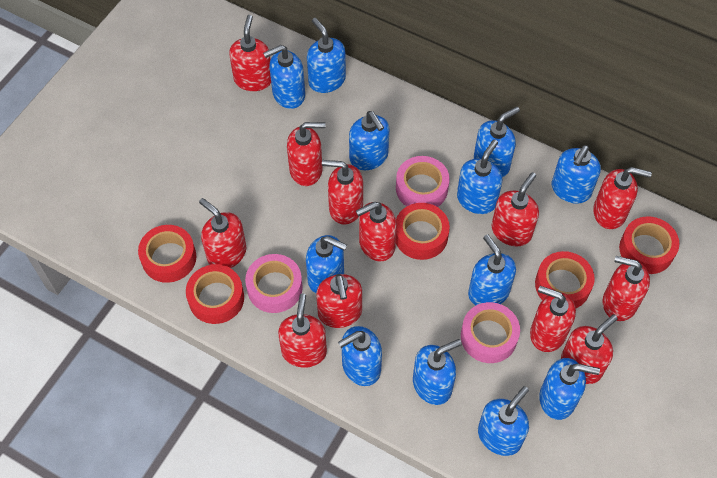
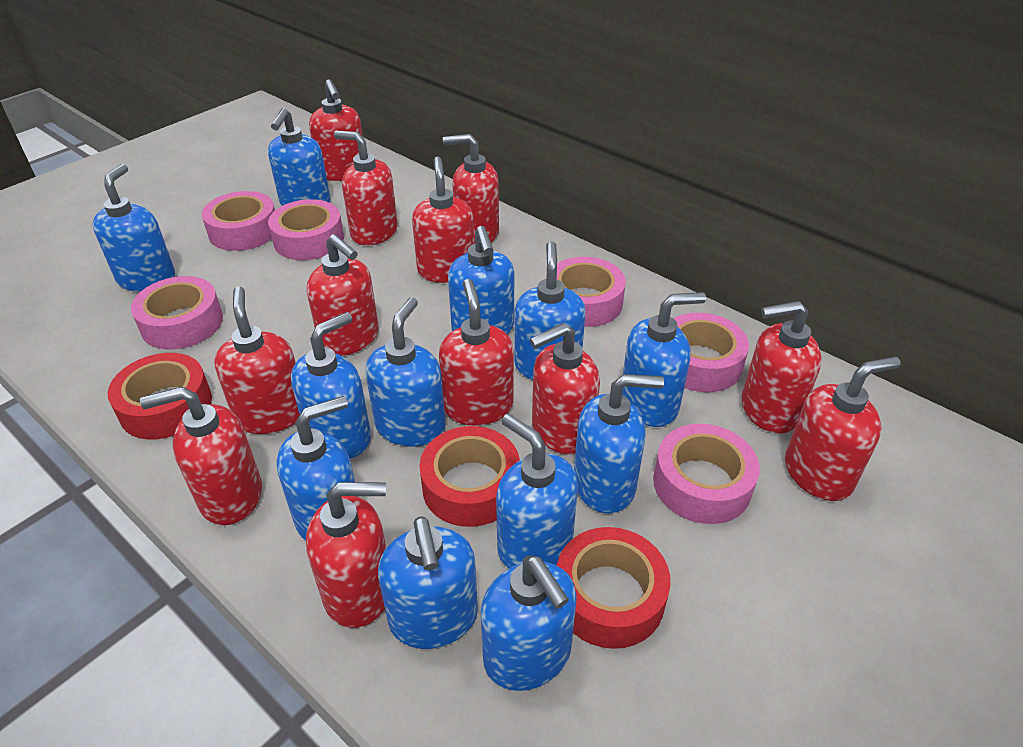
pink tape: 3 -> 6
red tape: 5 -> 3

